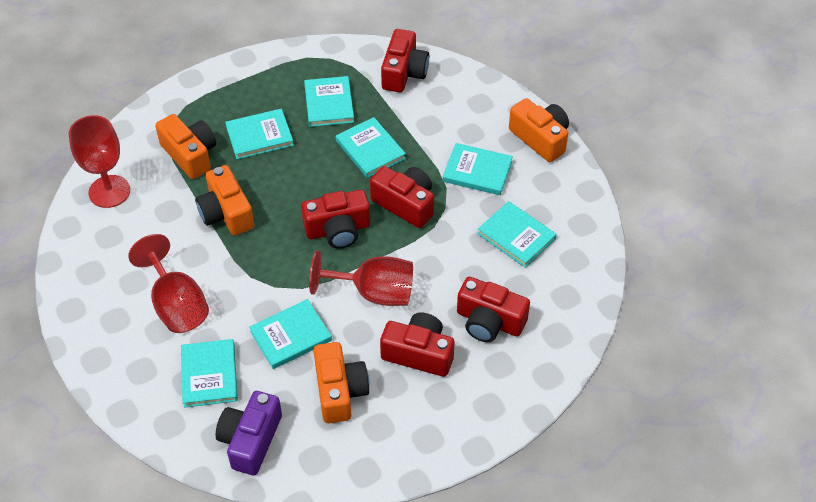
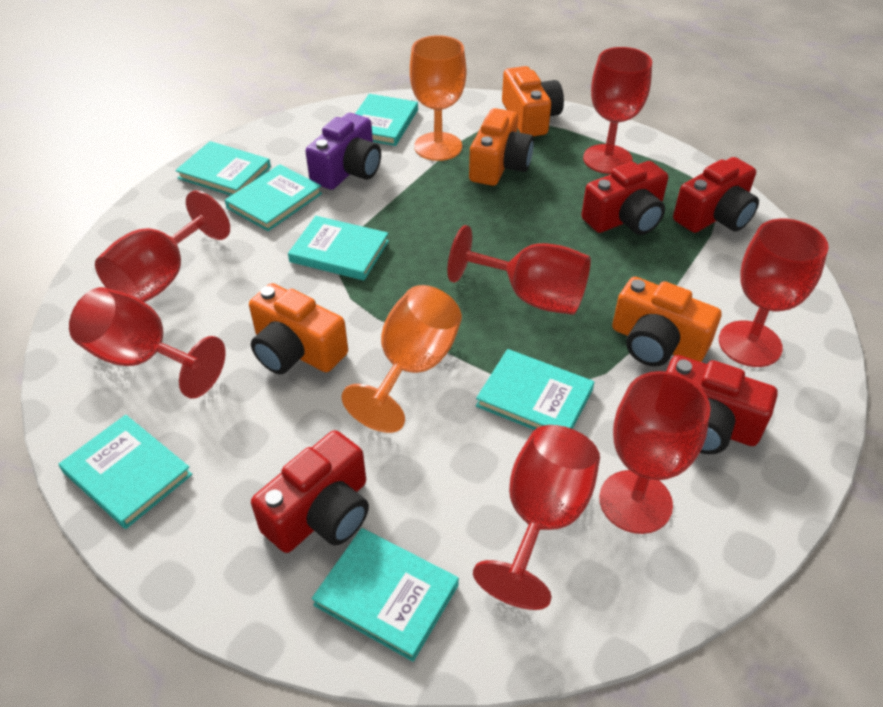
orange goblet: 0 -> 2
red camera: 5 -> 4
red goblet: 3 -> 7

